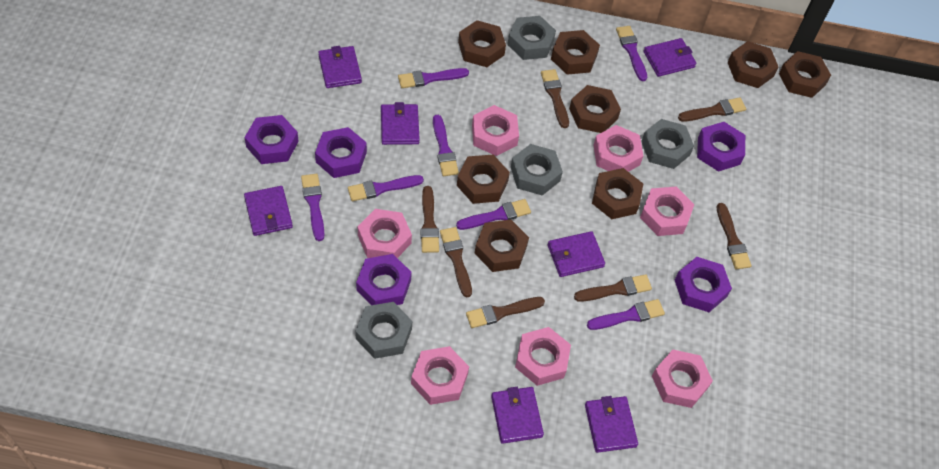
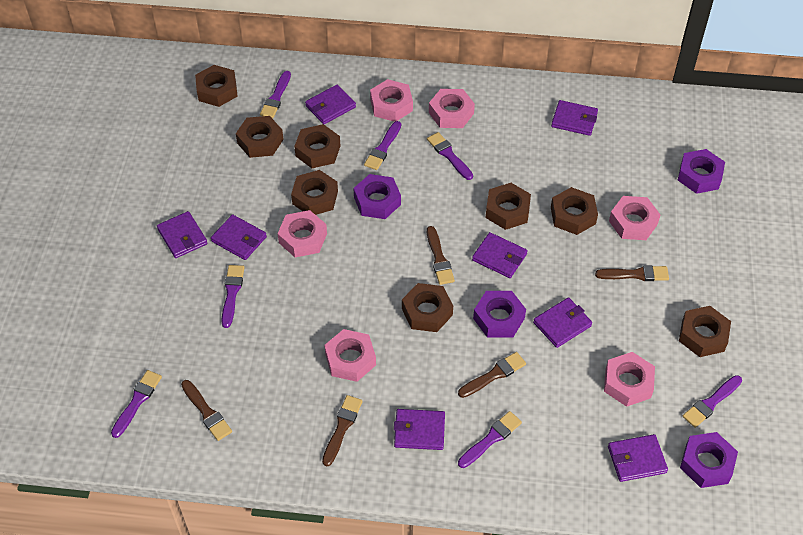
brown brush: 7 -> 5
grey nut: 4 -> 0
pink nut: 7 -> 6
purple nut: 5 -> 4
purple wallet: 7 -> 8

